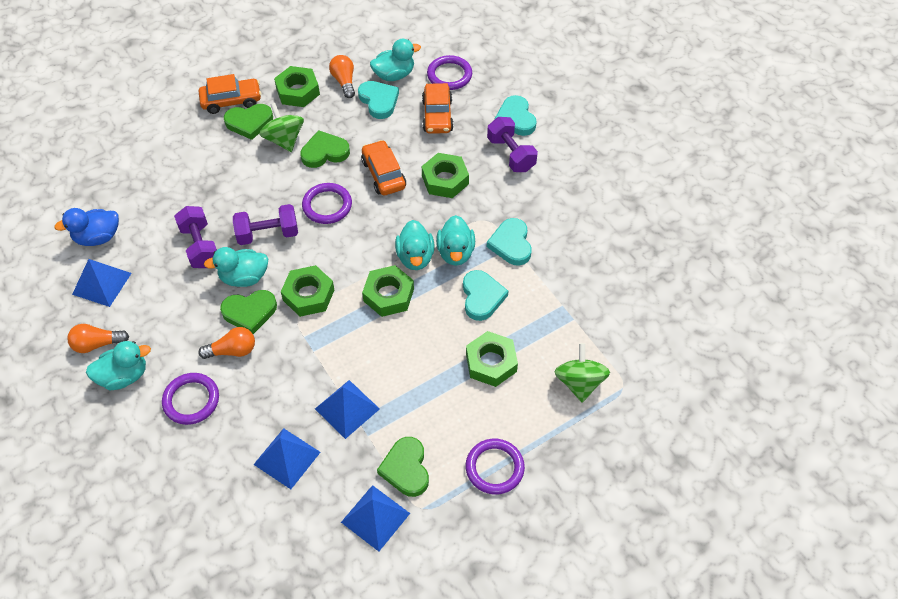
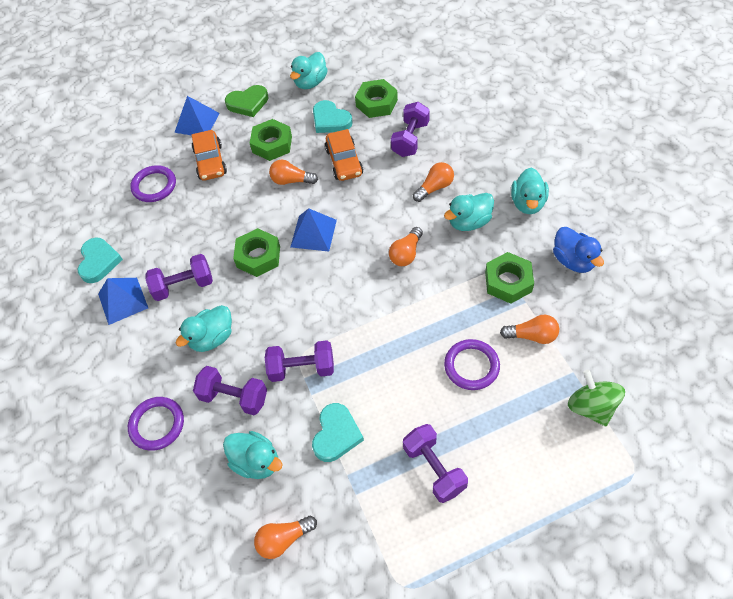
blue pyramid: 4 -> 3
green heart: 4 -> 1
green nut: 5 -> 4
green spinning top: 2 -> 1
orange car: 3 -> 2
orange light bulb: 3 -> 5
purple dumbbell: 3 -> 5
purple ring: 4 -> 3
turquoise heart: 4 -> 3

